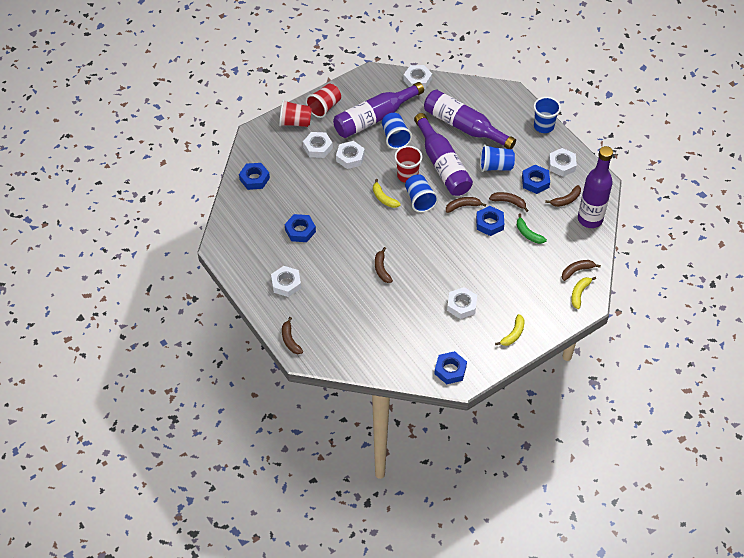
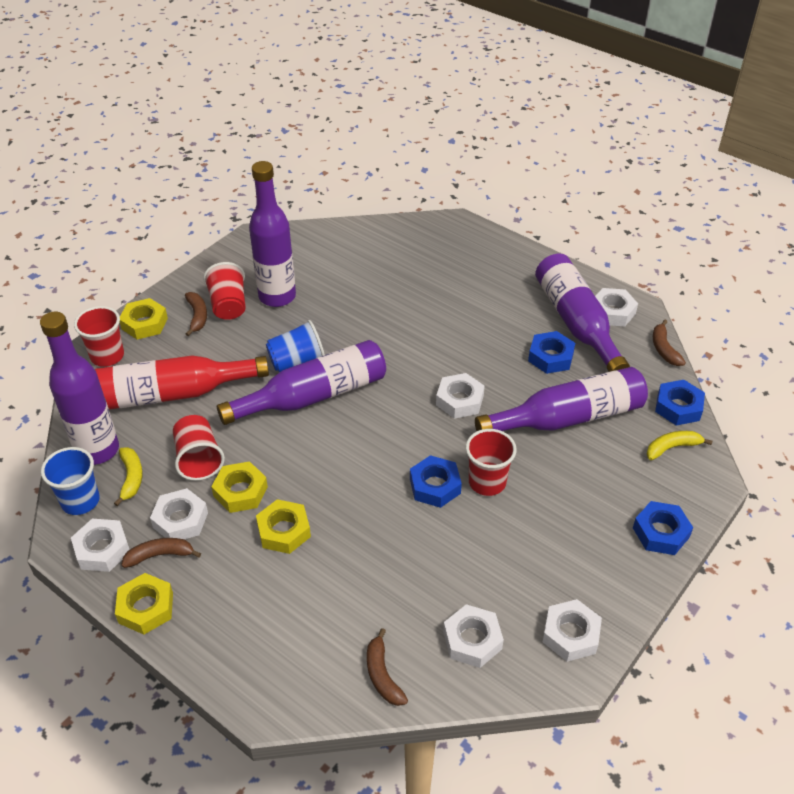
blue cup: 4 -> 2
blue nut: 5 -> 4
brown banana: 6 -> 4
green banana: 1 -> 0
purple bottle: 4 -> 5
red bottle: 0 -> 1
red cup: 3 -> 4
yellow banana: 3 -> 2
yellow nut: 0 -> 4

